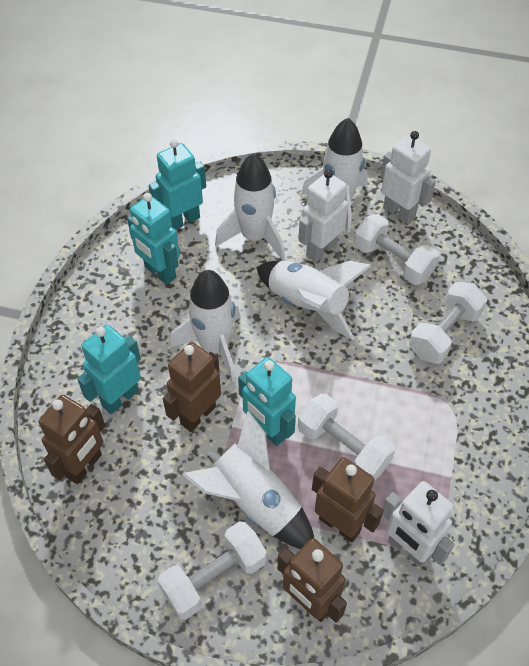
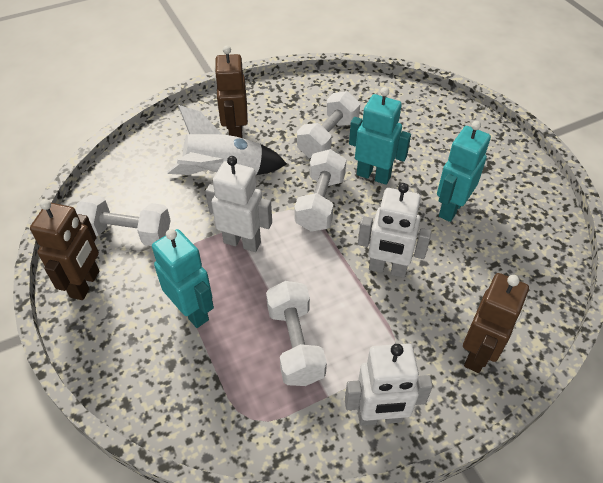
brown robot: 4 -> 3
turquoise robot: 4 -> 3
white rocket: 5 -> 1

